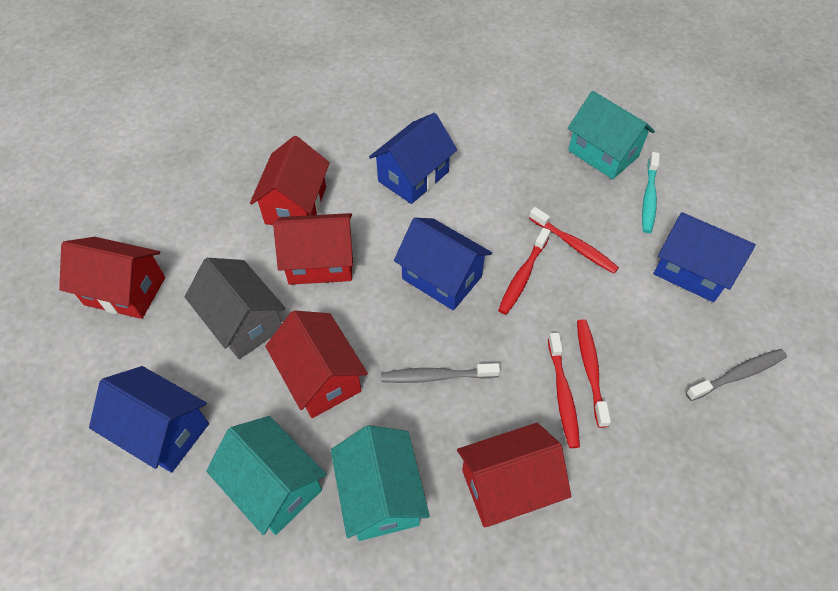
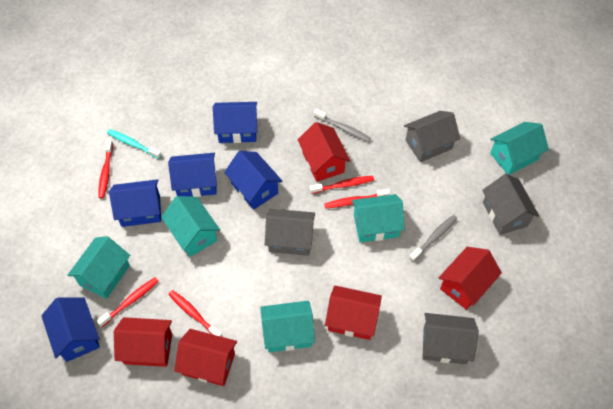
blue house: 4 -> 5
grey house: 1 -> 4
red toothbrush: 4 -> 5
turquoise house: 3 -> 5

